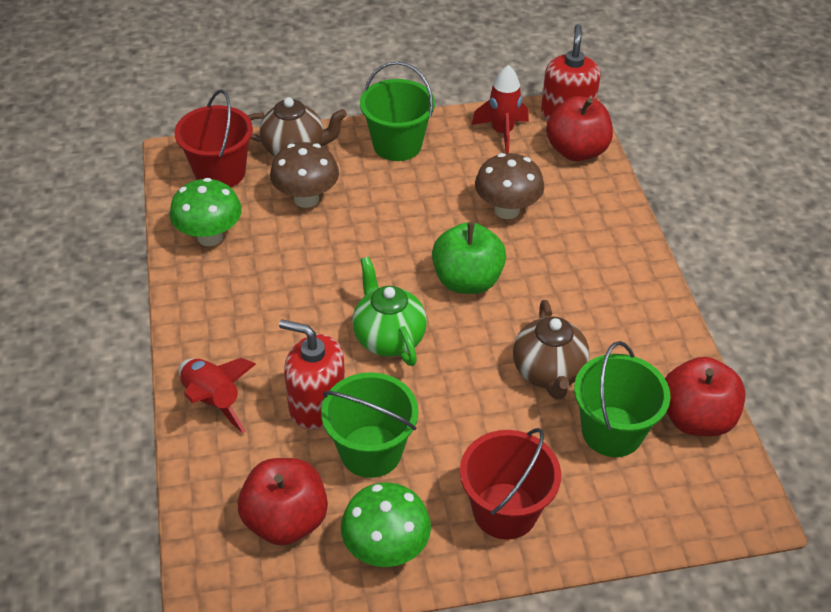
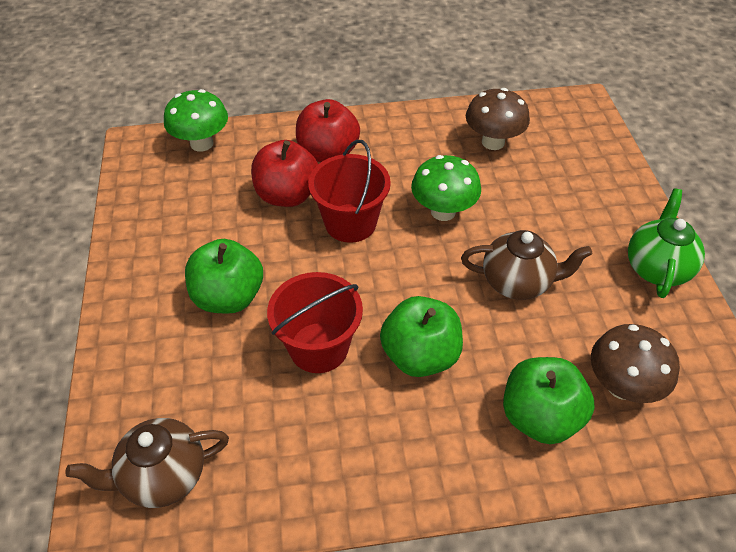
green apple: 1 -> 3
green bucket: 3 -> 0
red apple: 3 -> 2
red rocket: 2 -> 0
red soap dispenser: 2 -> 0

